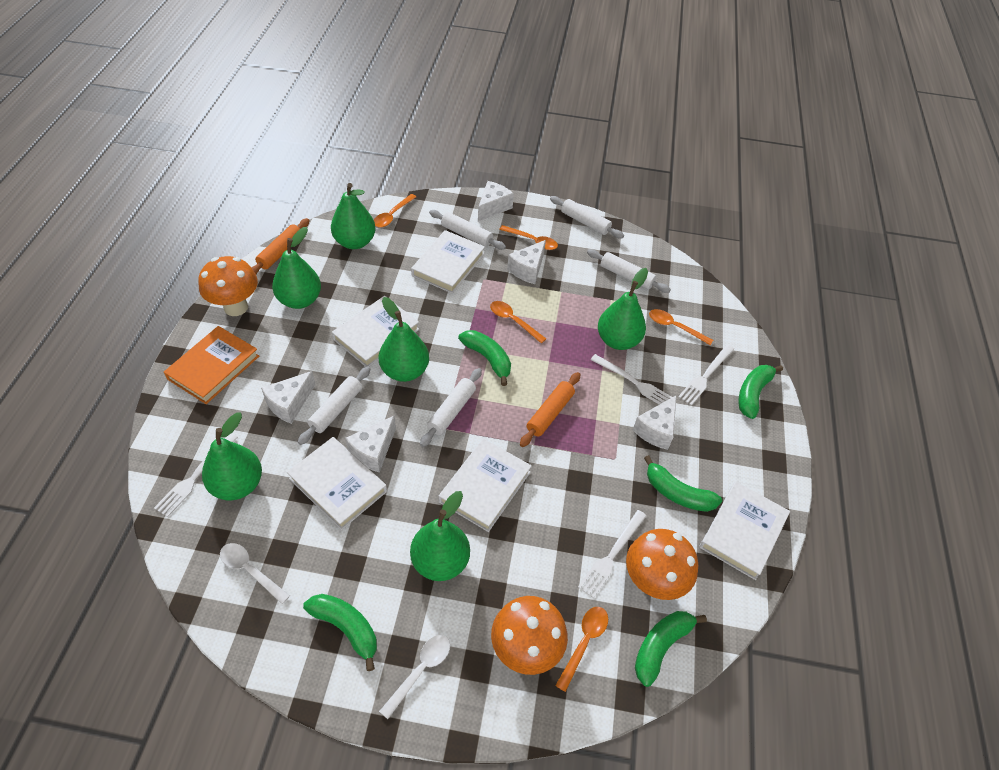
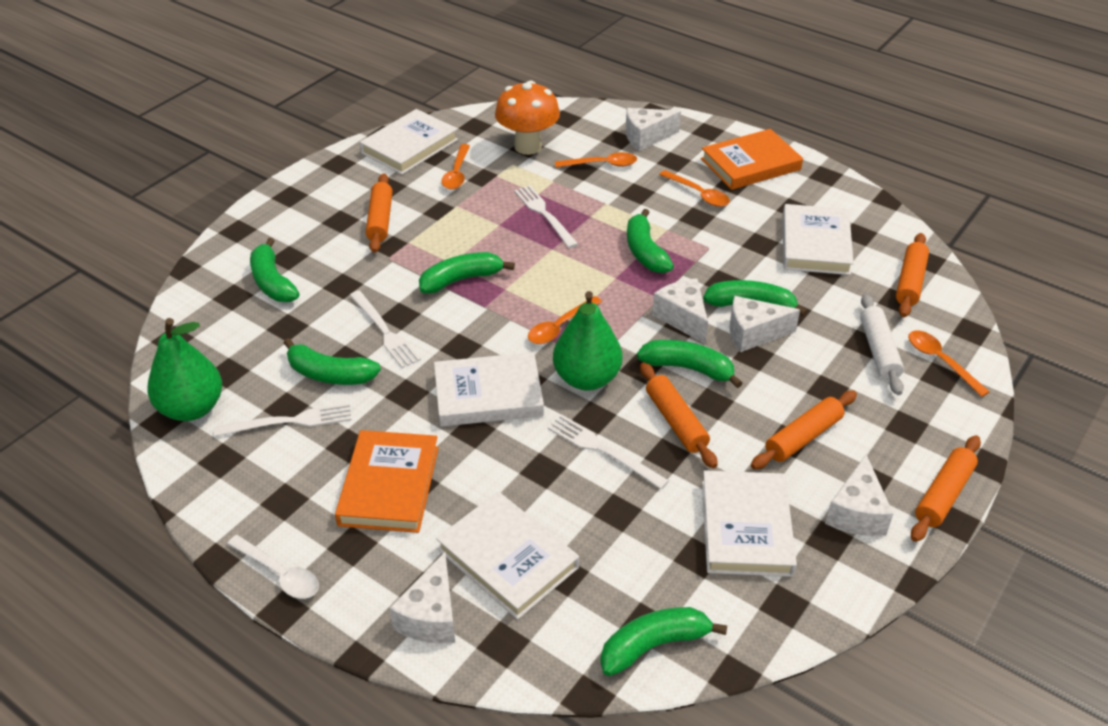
green banana: 5 -> 7
green pear: 6 -> 2
orange book: 1 -> 2
orange mushroom: 3 -> 1
orange rolling pin: 2 -> 5
white rolling pin: 5 -> 1
white spoon: 2 -> 1

